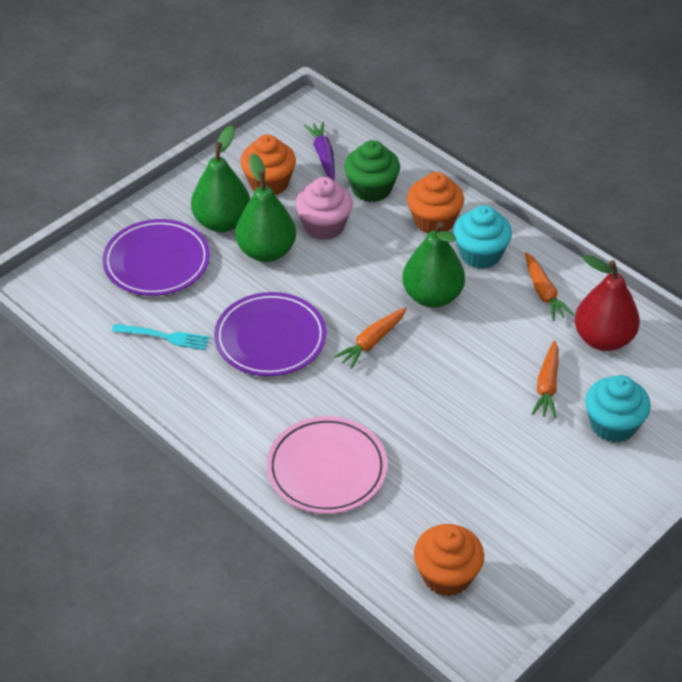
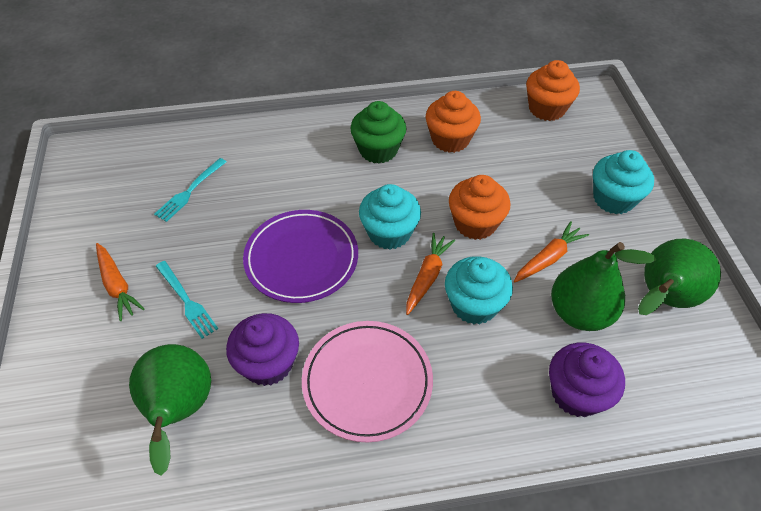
pink cupcake: 1 -> 0
purple carrot: 1 -> 0
purple cupcake: 0 -> 2
purple plate: 2 -> 1
red pear: 1 -> 0
turquoise cupcake: 2 -> 3
turquoise fork: 1 -> 2

